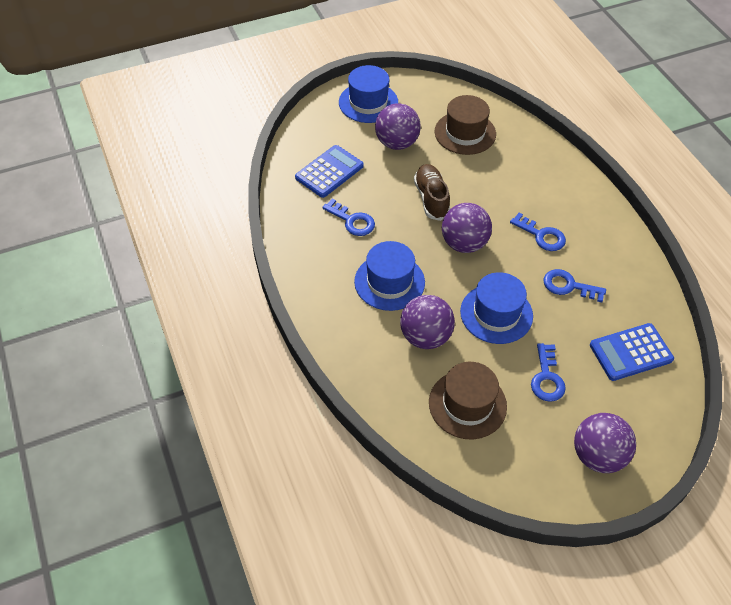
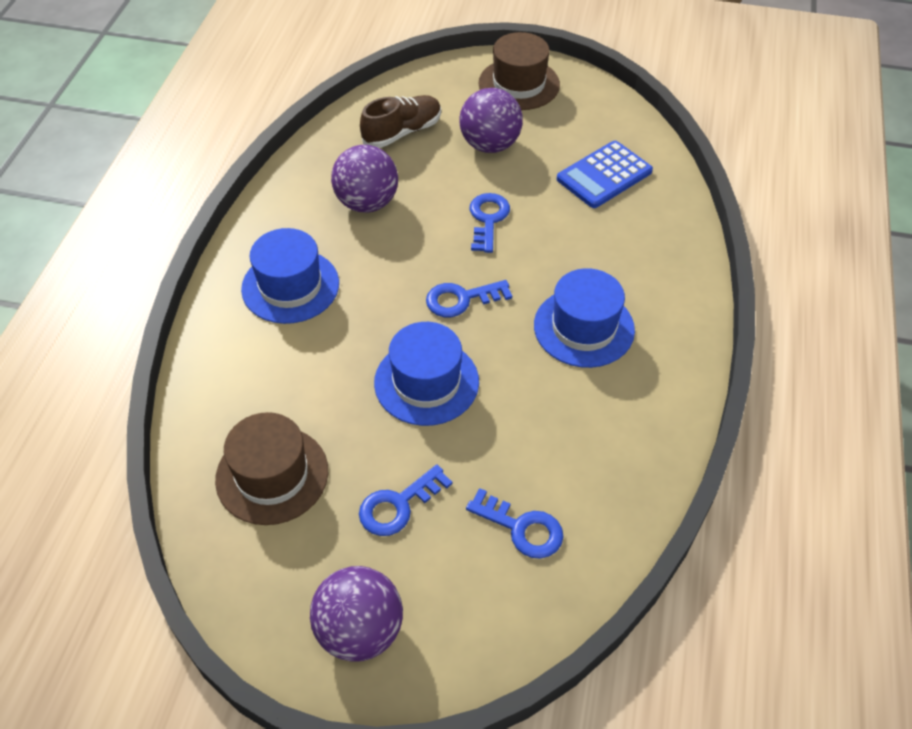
blue calculator: 2 -> 1
purple ball: 4 -> 3

